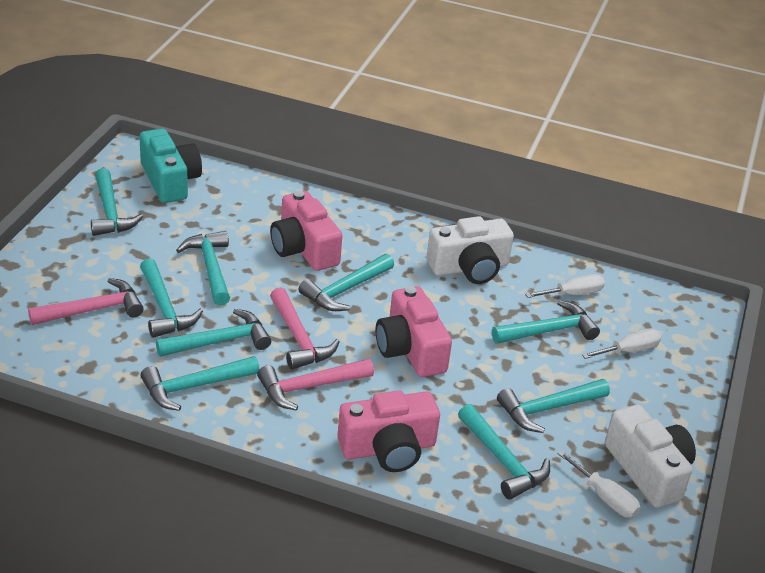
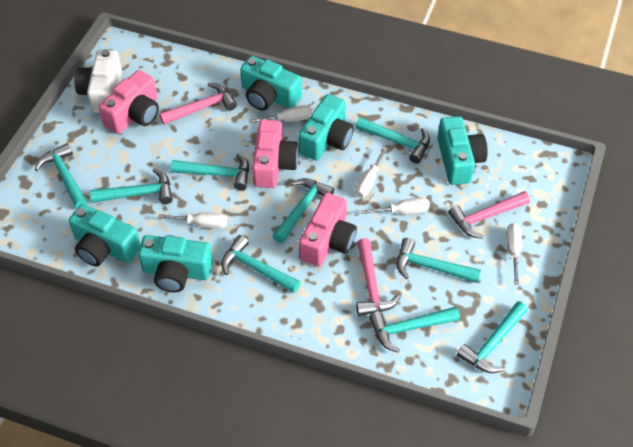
turquoise camera: 1 -> 5
white camera: 2 -> 1
white screwdriver: 3 -> 5

